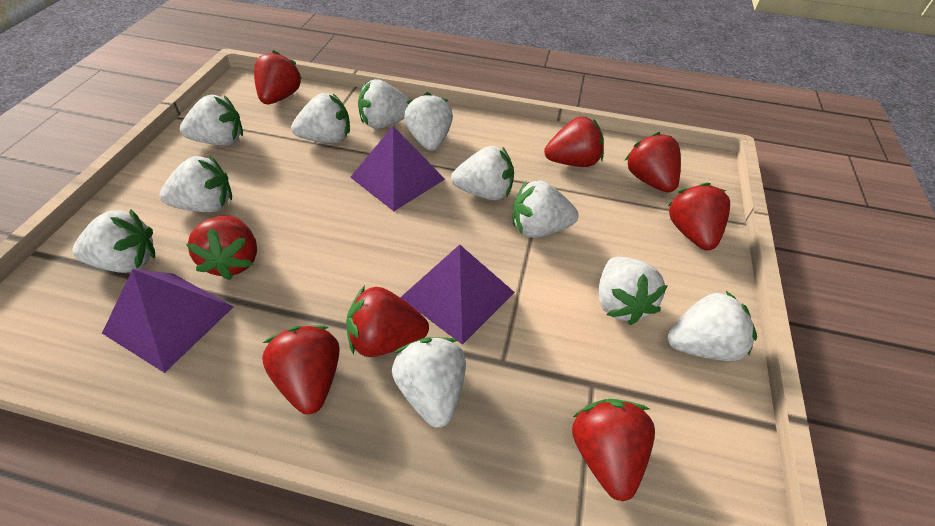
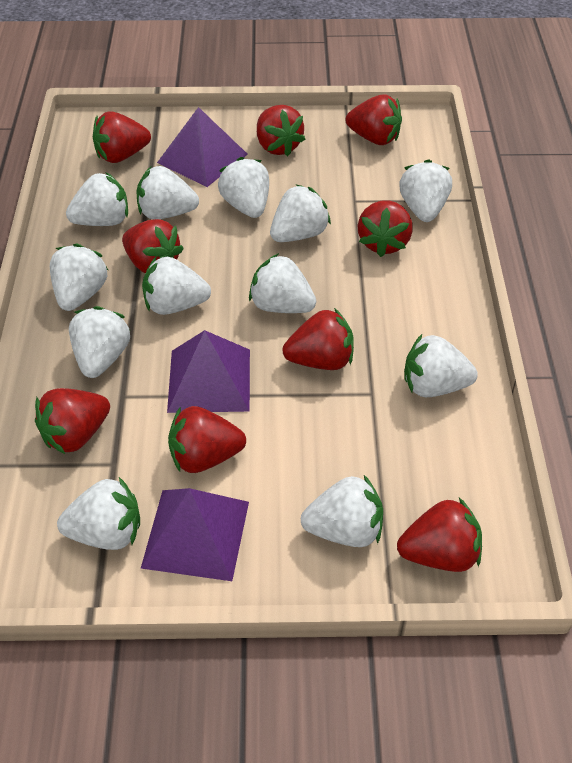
red strawberry: 8 -> 9
white strawberry: 11 -> 12

